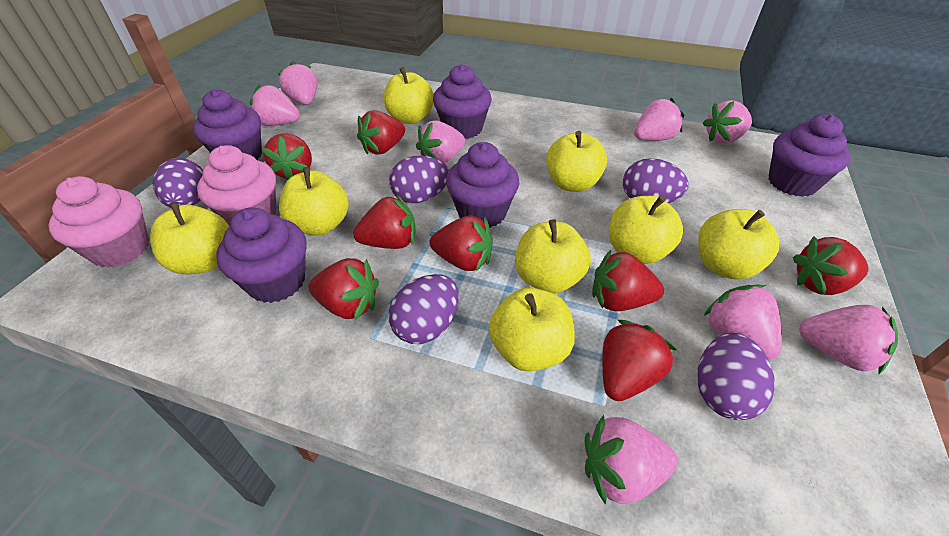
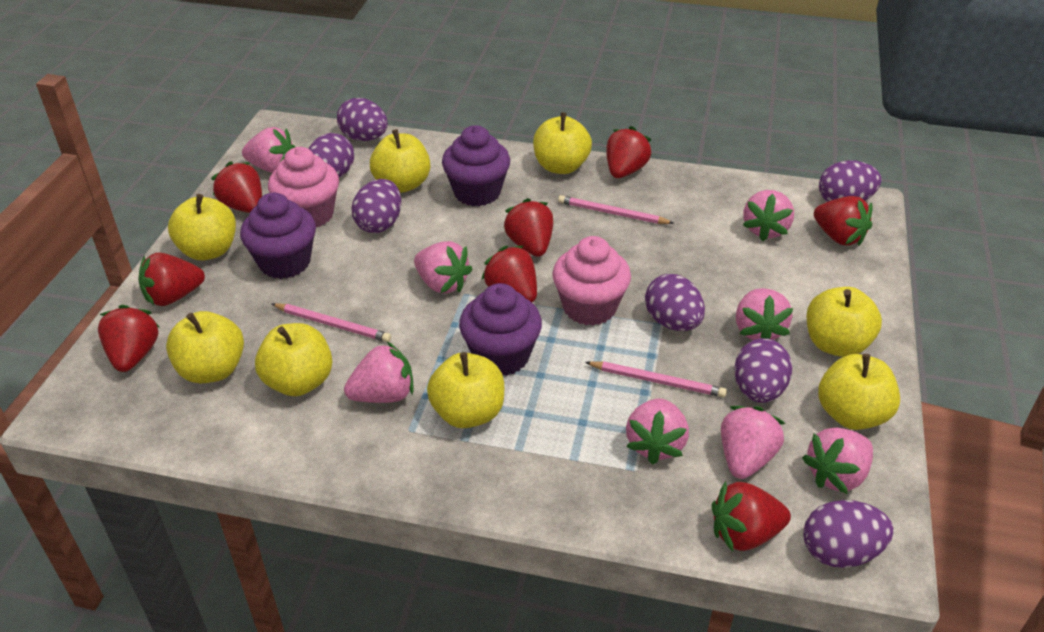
pink pencil: 0 -> 3
purple cupcake: 5 -> 3
purple egg: 5 -> 7

